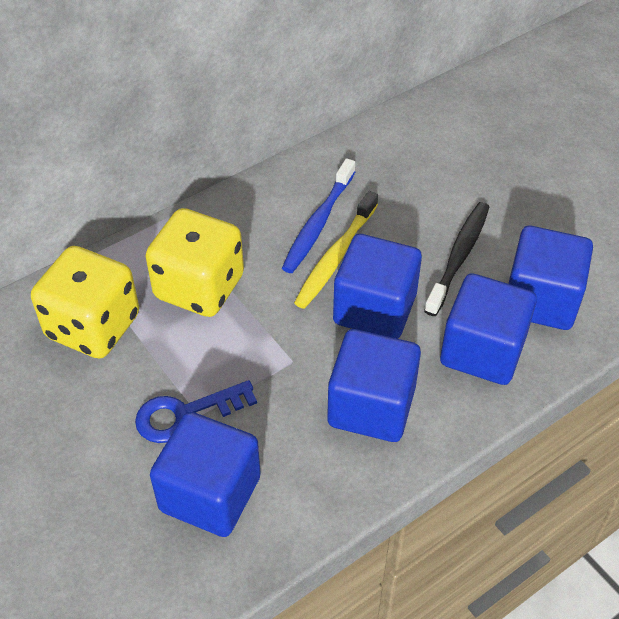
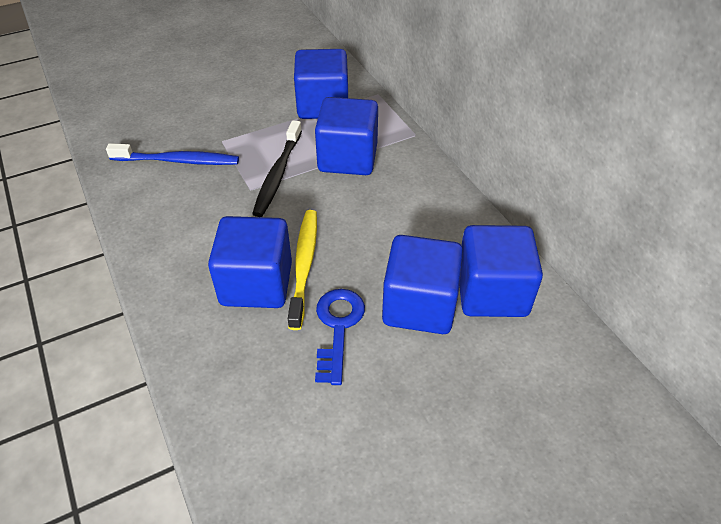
yellow dice: 2 -> 0

